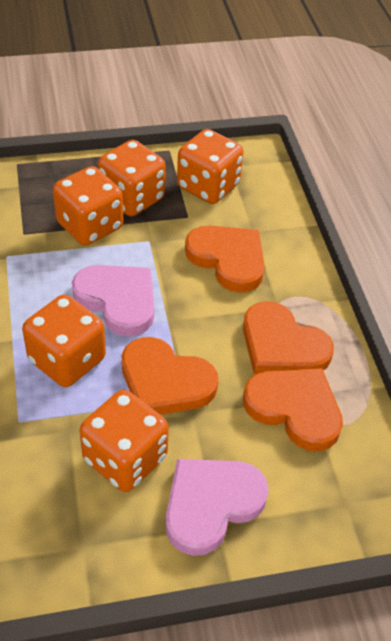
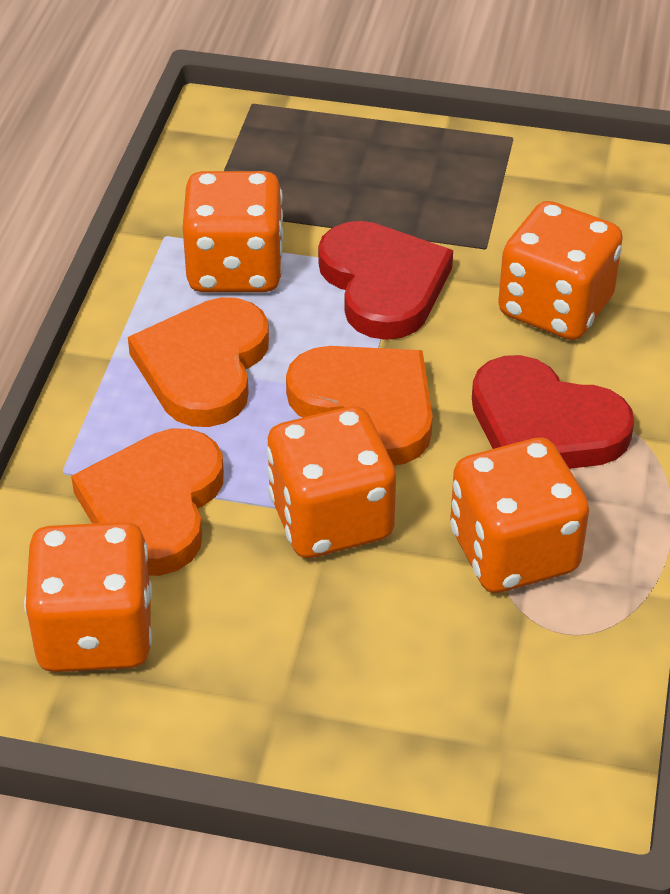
orange heart: 4 -> 3
pink heart: 2 -> 0
red heart: 0 -> 2

